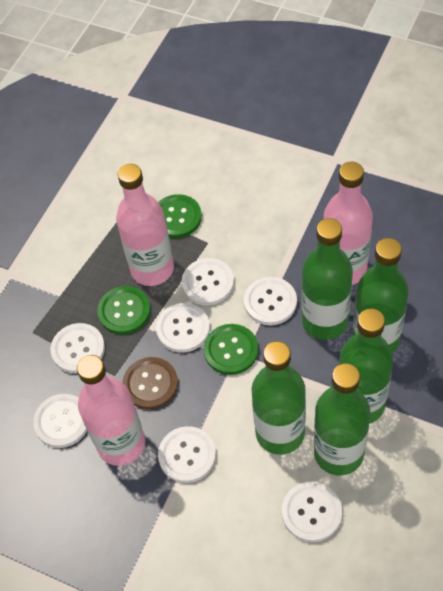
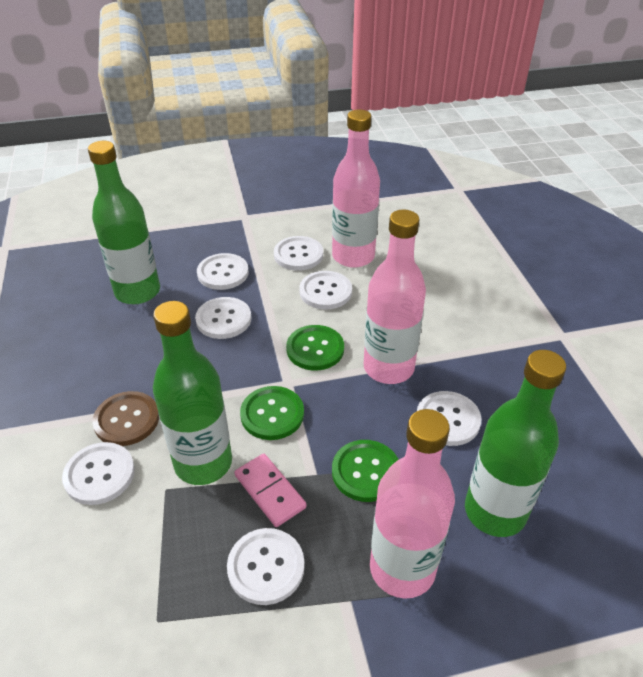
green bottle: 5 -> 3
pink domino: 0 -> 1

